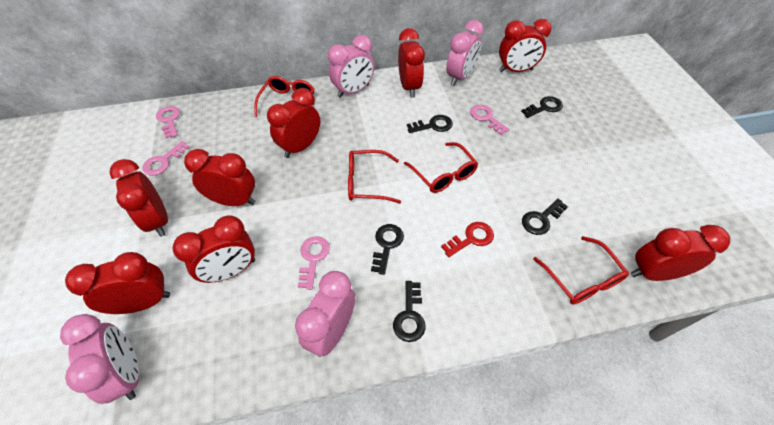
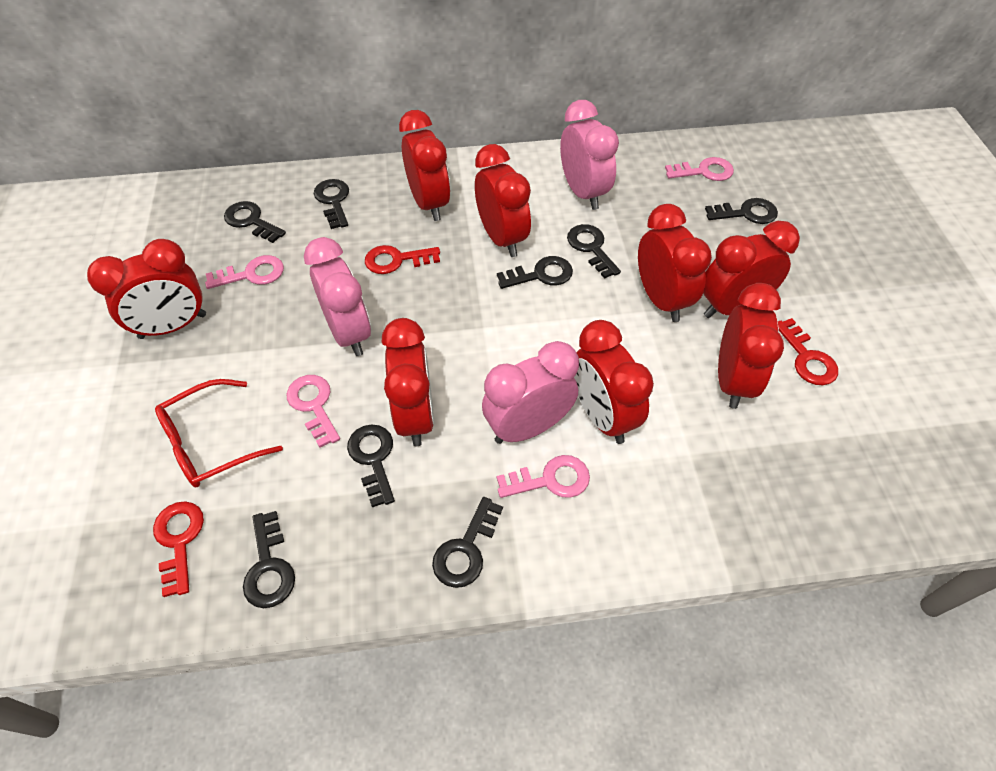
black key: 5 -> 8
pink clock: 4 -> 3
red glasses: 4 -> 1
red key: 1 -> 3

